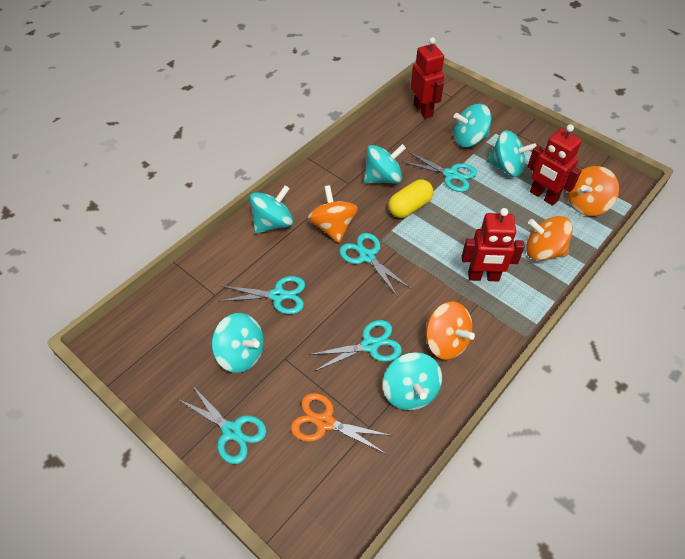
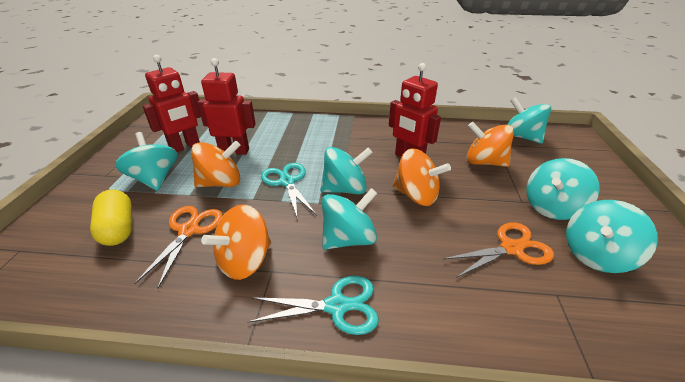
orange scissors: 1 -> 2
turquoise scissors: 5 -> 2

